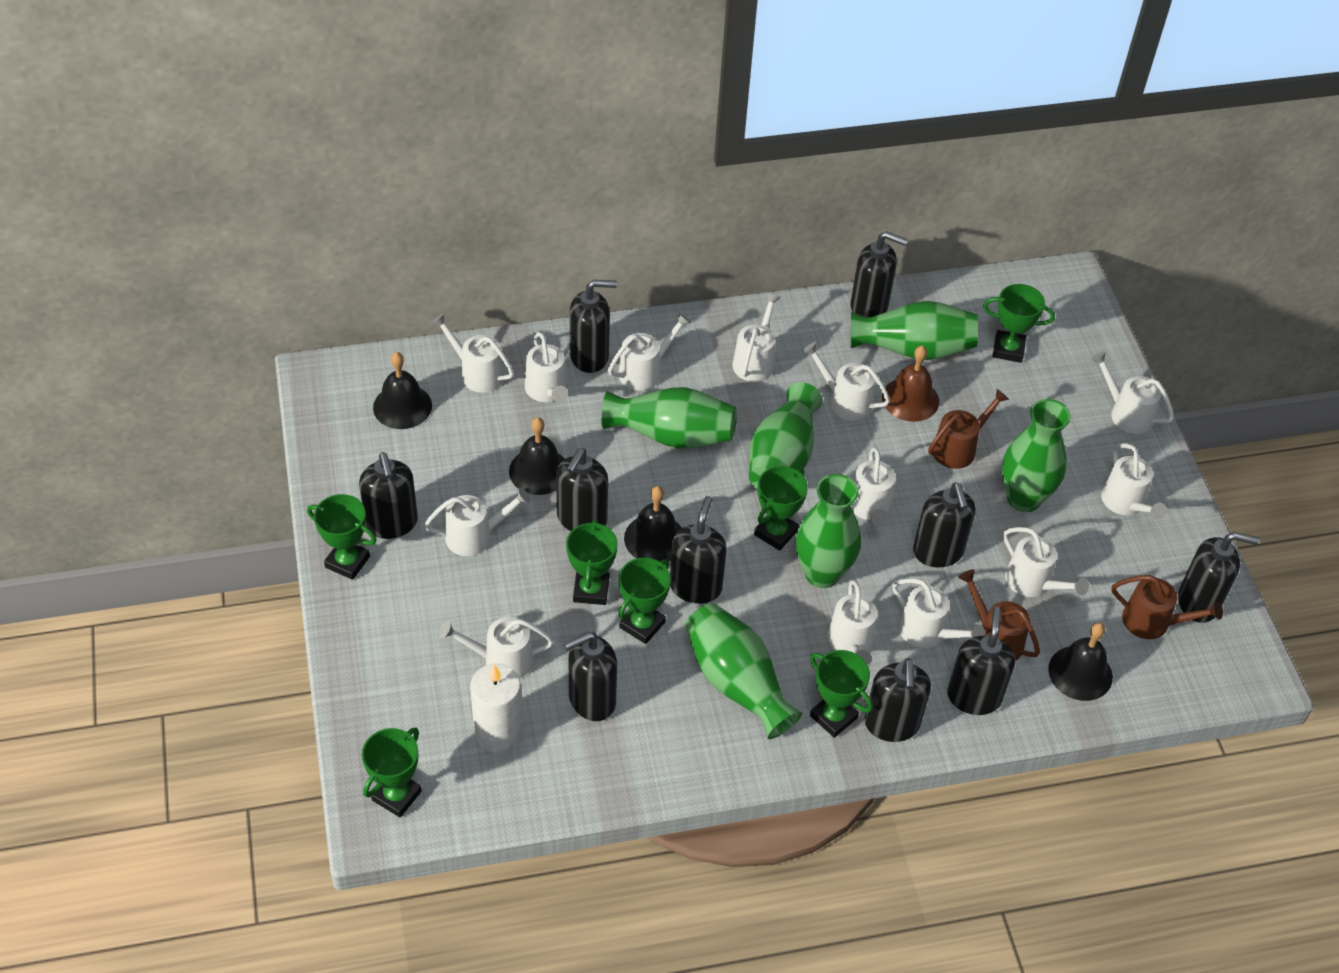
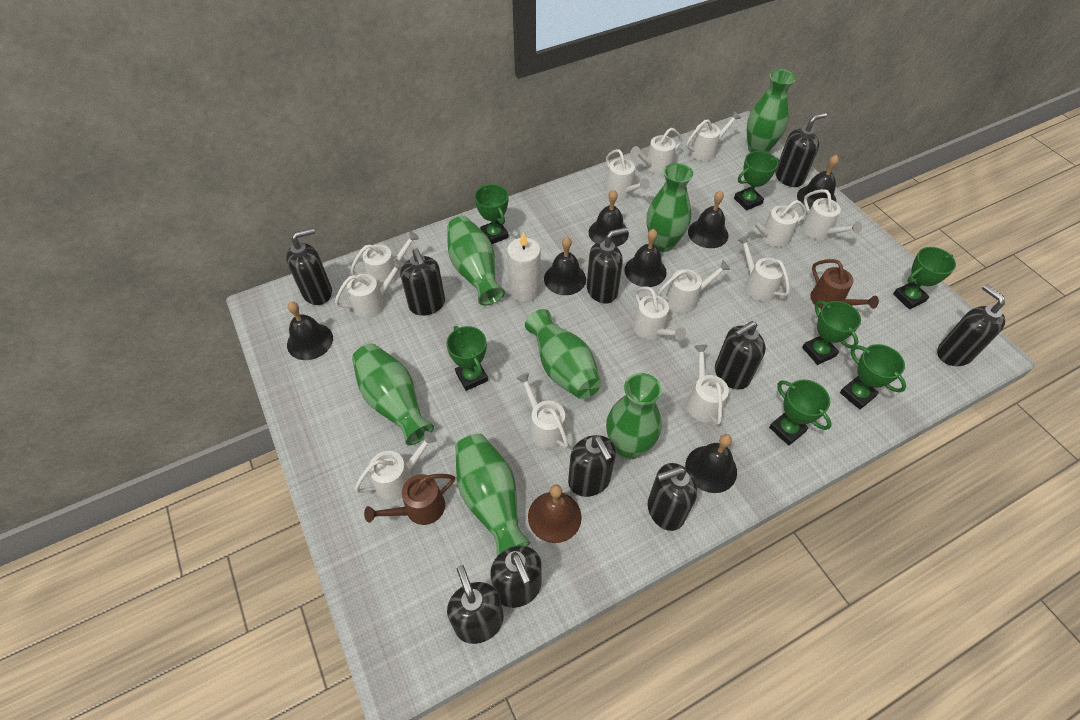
black bell: 4 -> 7
brown watering can: 3 -> 2
green vase: 6 -> 7

